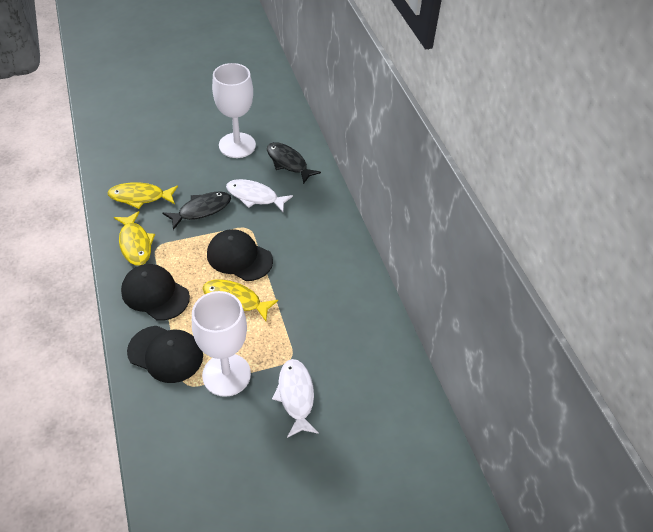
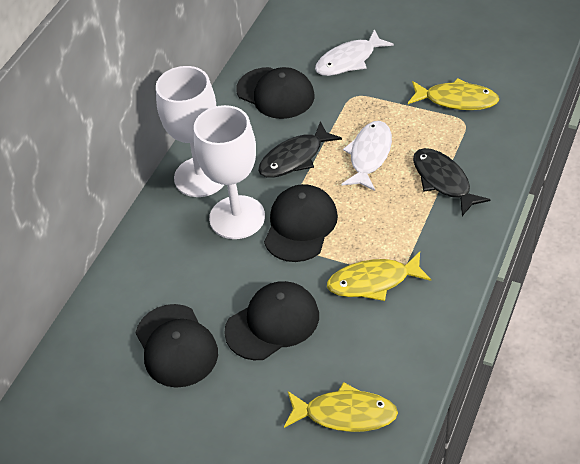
black cap: 3 -> 4

